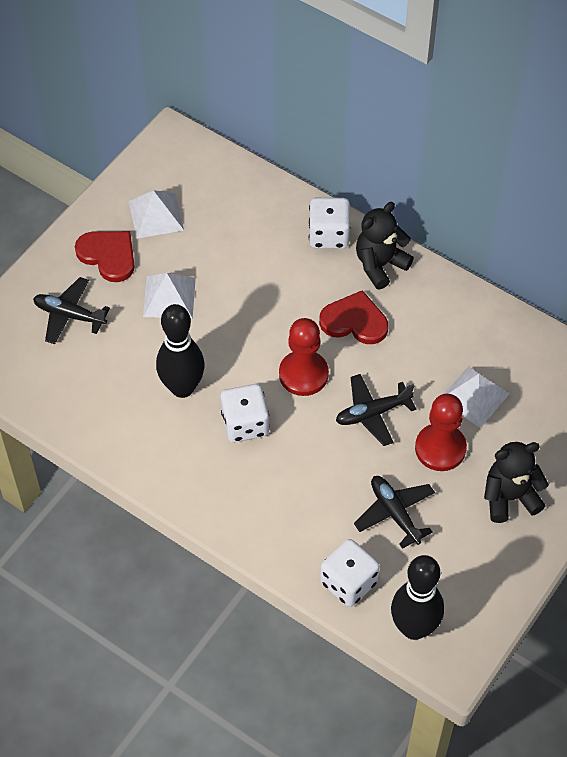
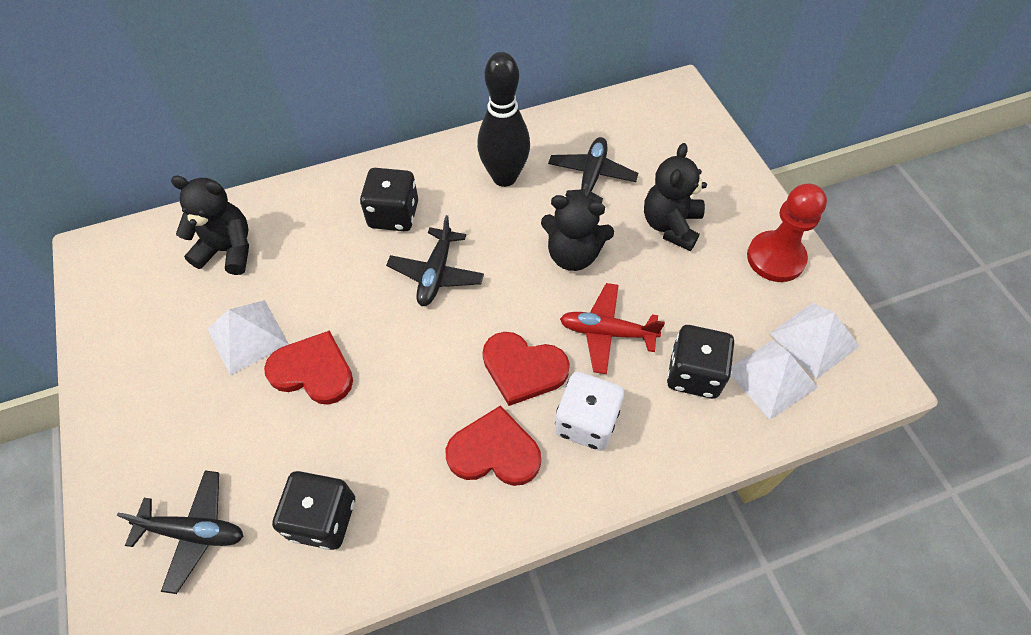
black bowling pin: 2 -> 1
black dice: 0 -> 3
black teddy bear: 2 -> 3
red heart: 2 -> 3
red pawn: 2 -> 1
red plane: 0 -> 1
white dice: 3 -> 1

